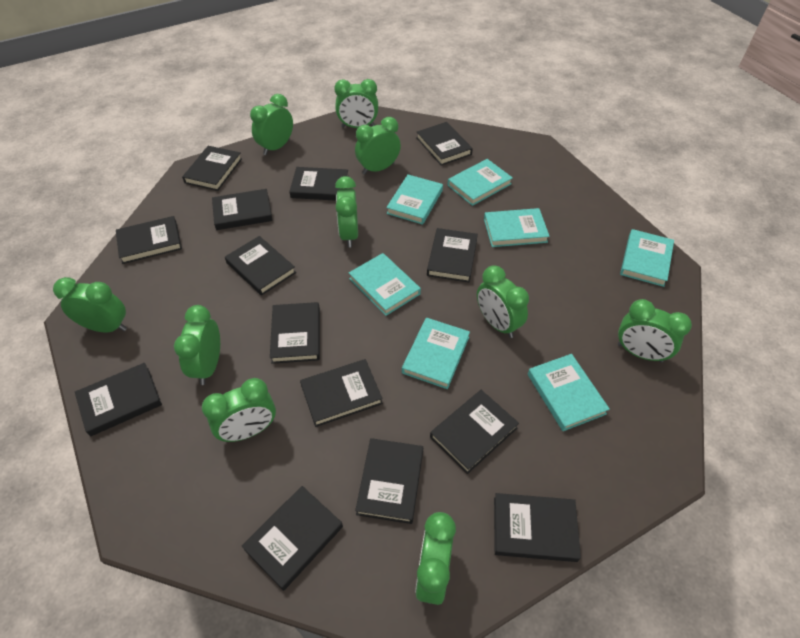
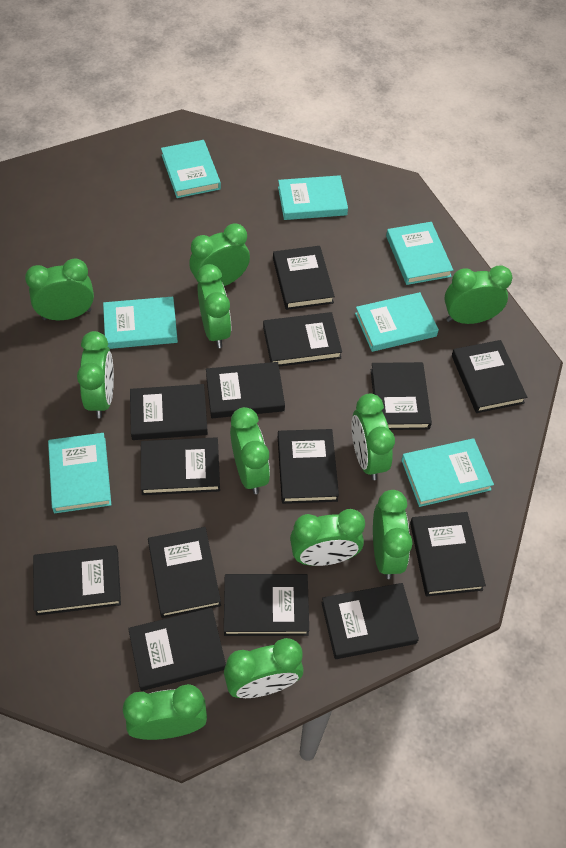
green clock: 10 -> 11

